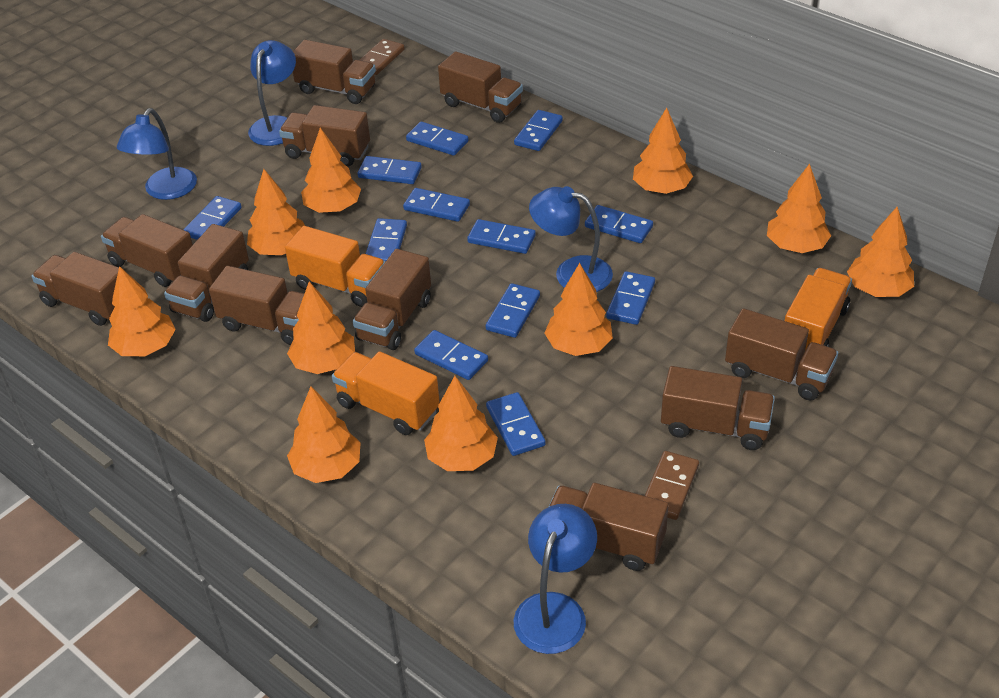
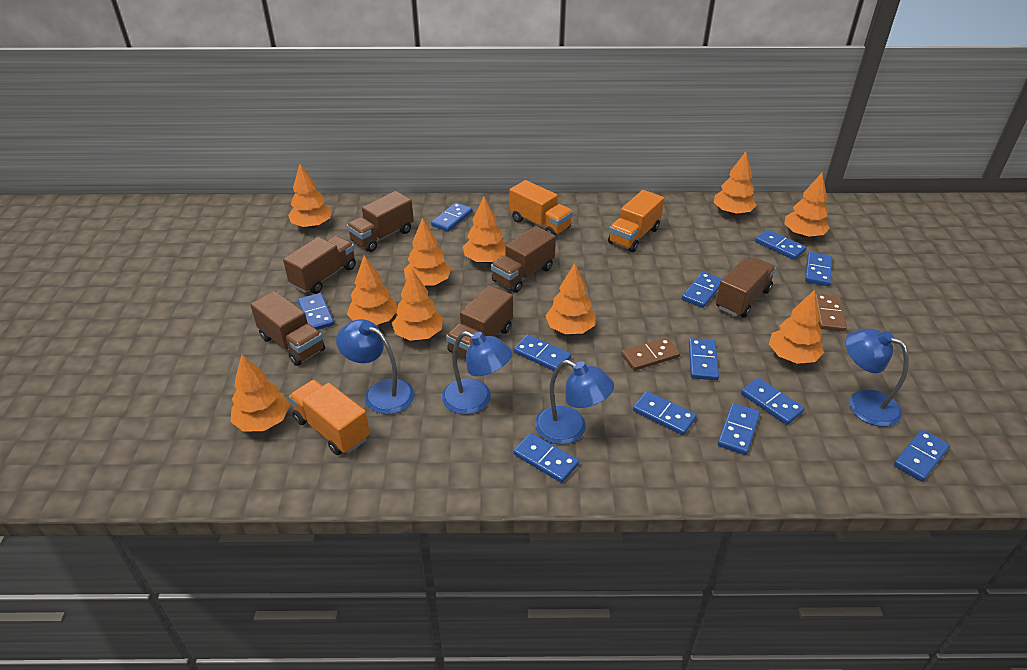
brown truck: 11 -> 6

